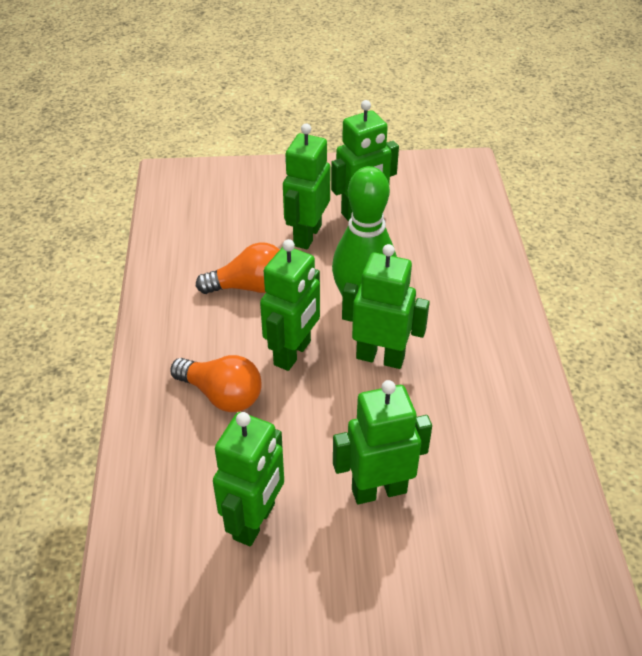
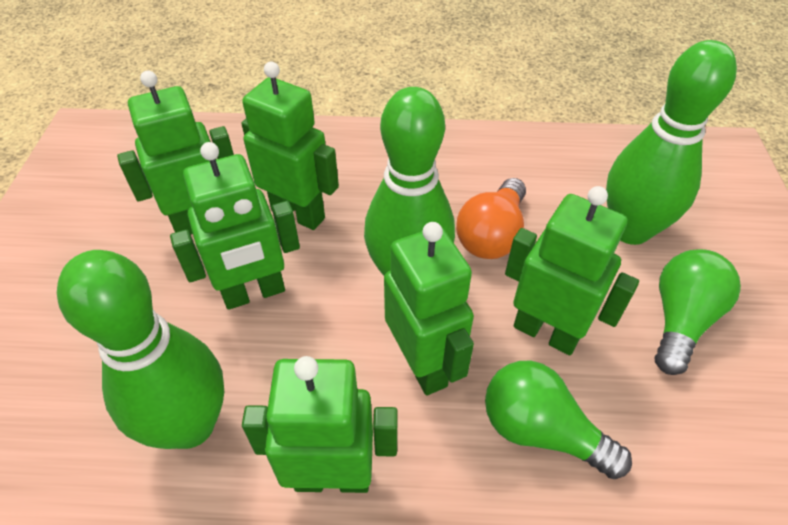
green bowling pin: 1 -> 3
green light bulb: 0 -> 2
orange light bulb: 2 -> 1

